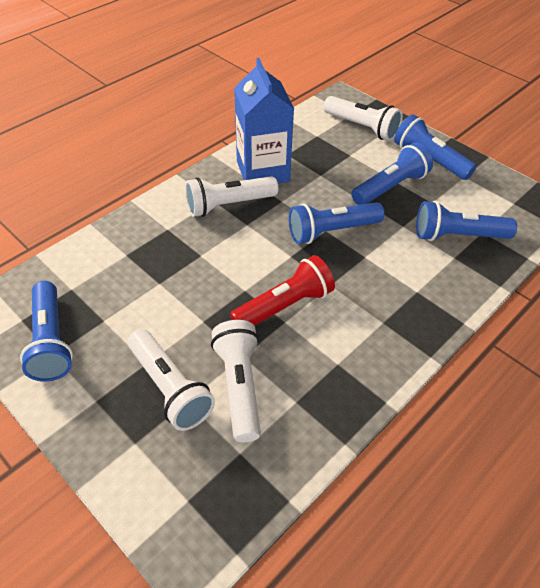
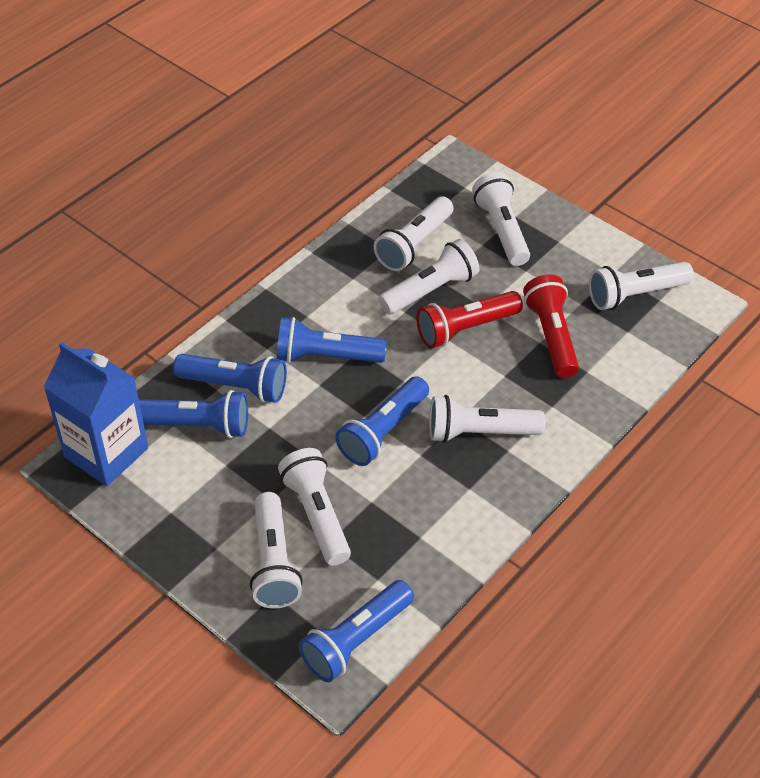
red flashlight: 1 -> 2
white flashlight: 4 -> 7

